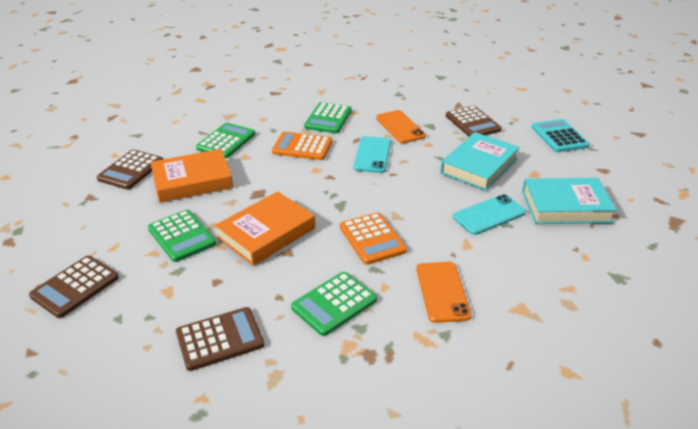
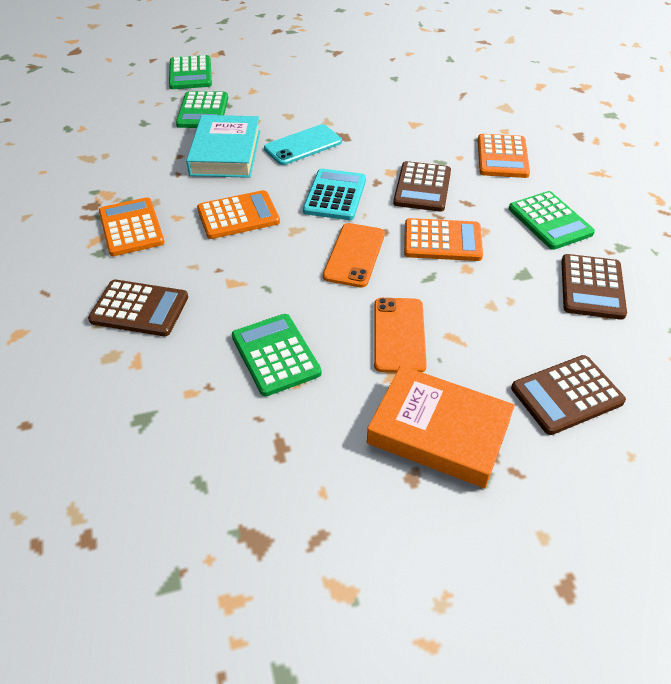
orange book: 2 -> 1
orange calculator: 2 -> 4
turquoise book: 2 -> 1
turquoise phone: 2 -> 1

